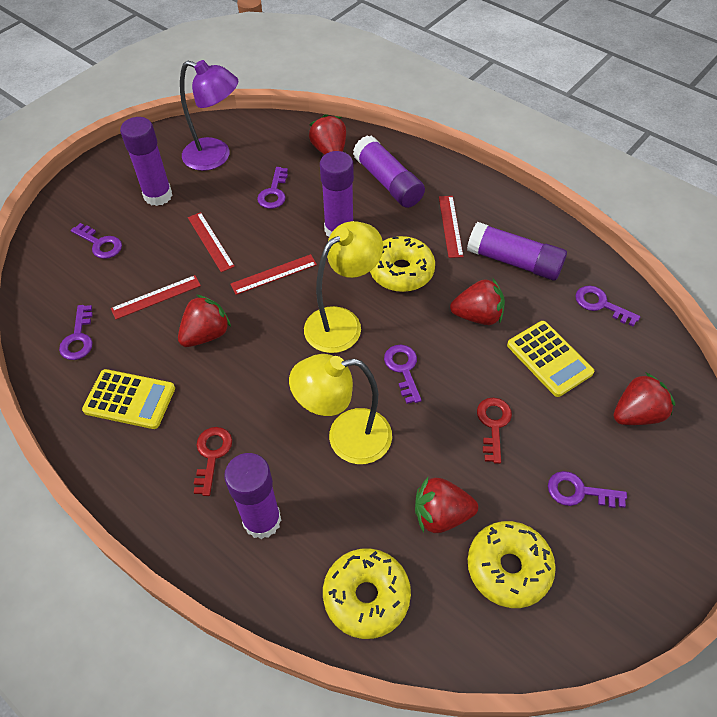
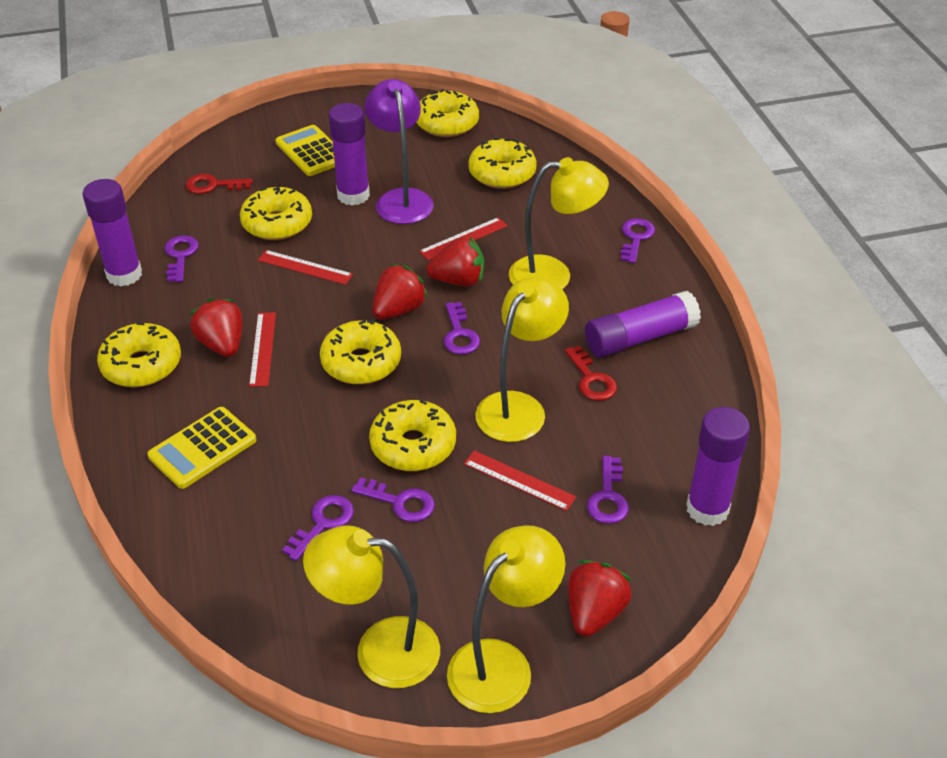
purple glue stick: 5 -> 4
red strawberry: 5 -> 4
yellow donut: 3 -> 6
yellow lamp: 2 -> 4

